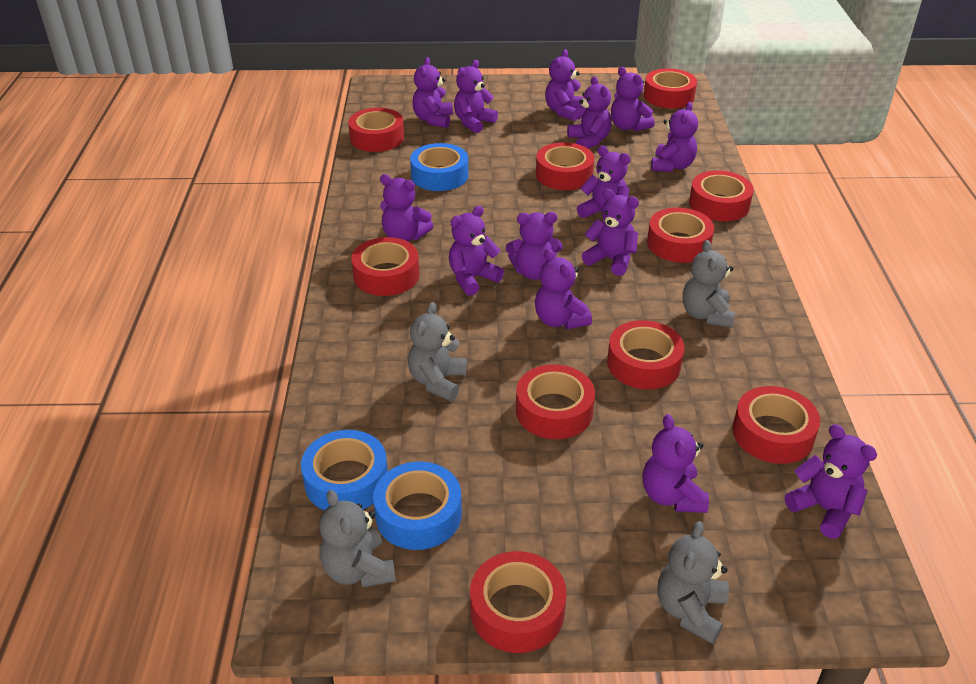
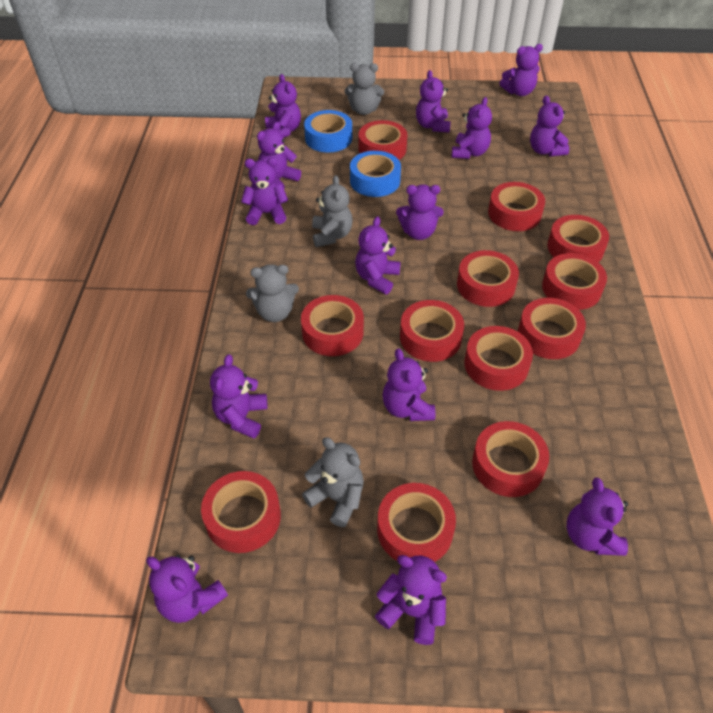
blue tape: 3 -> 2
red tape: 10 -> 12

